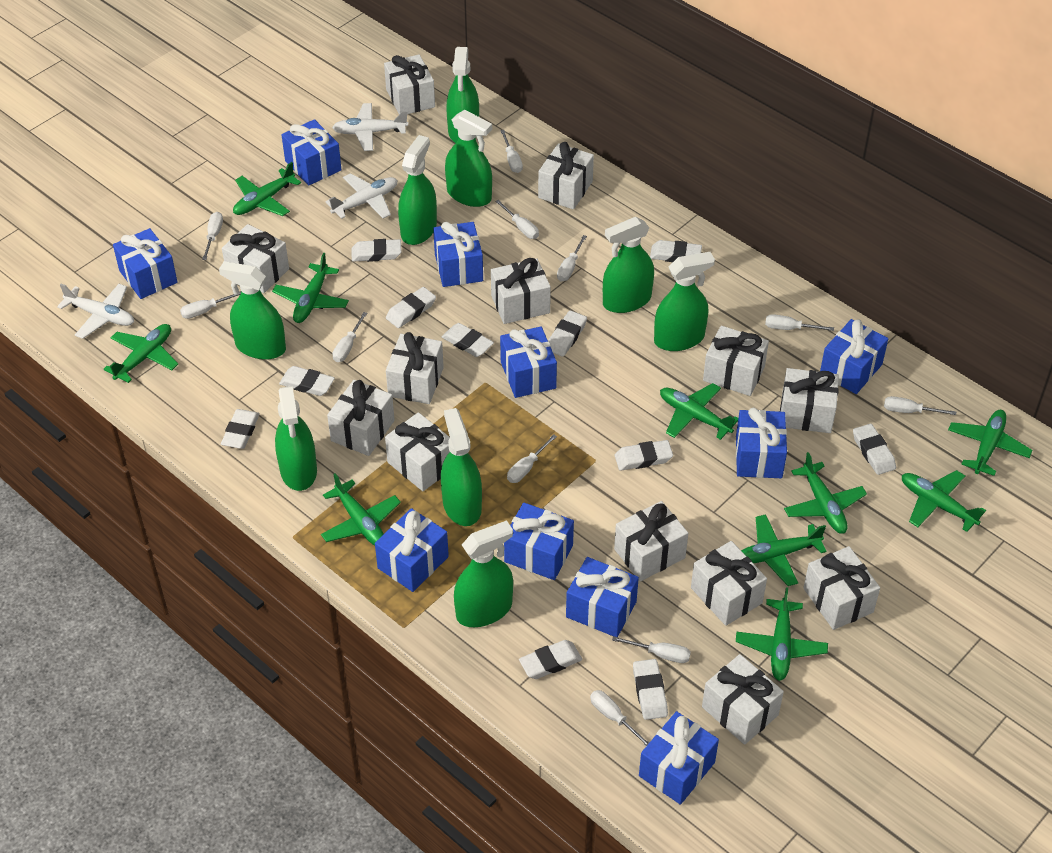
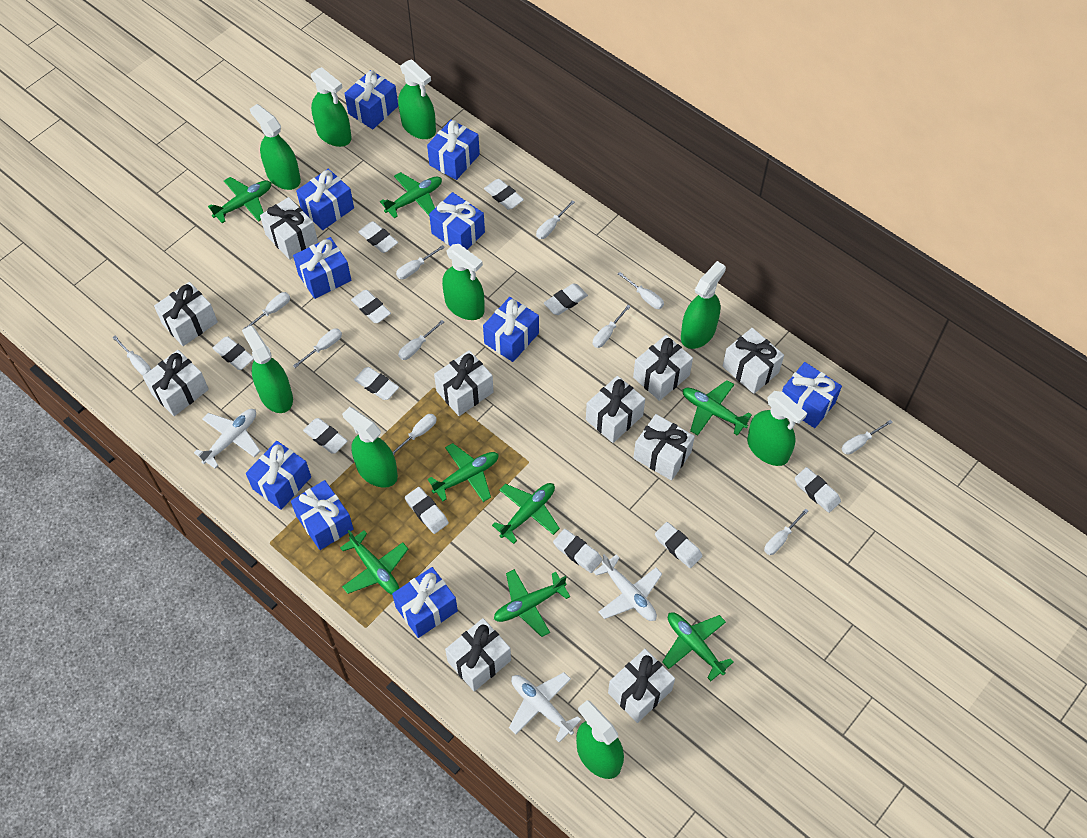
green plane: 10 -> 8
white gift: 13 -> 10

